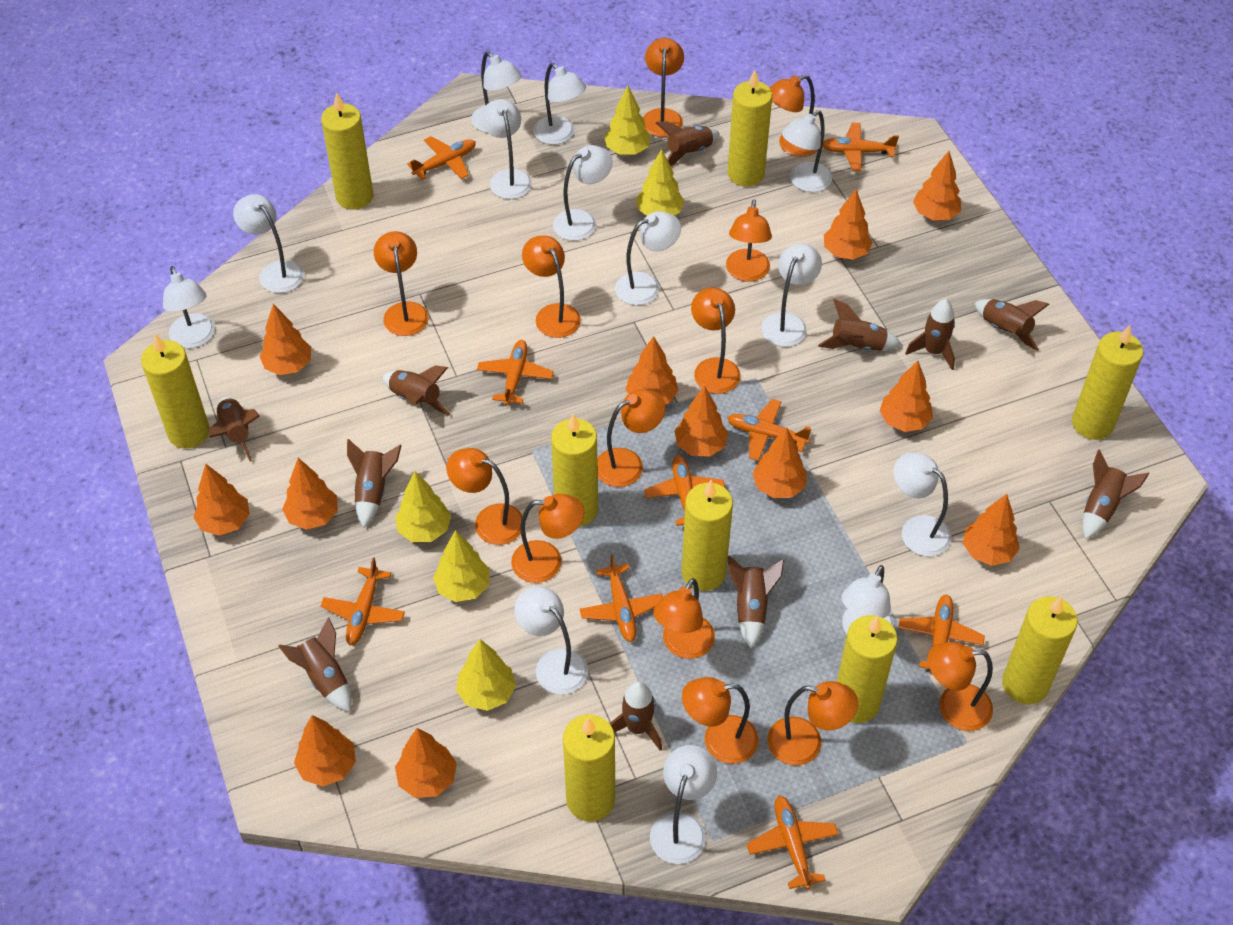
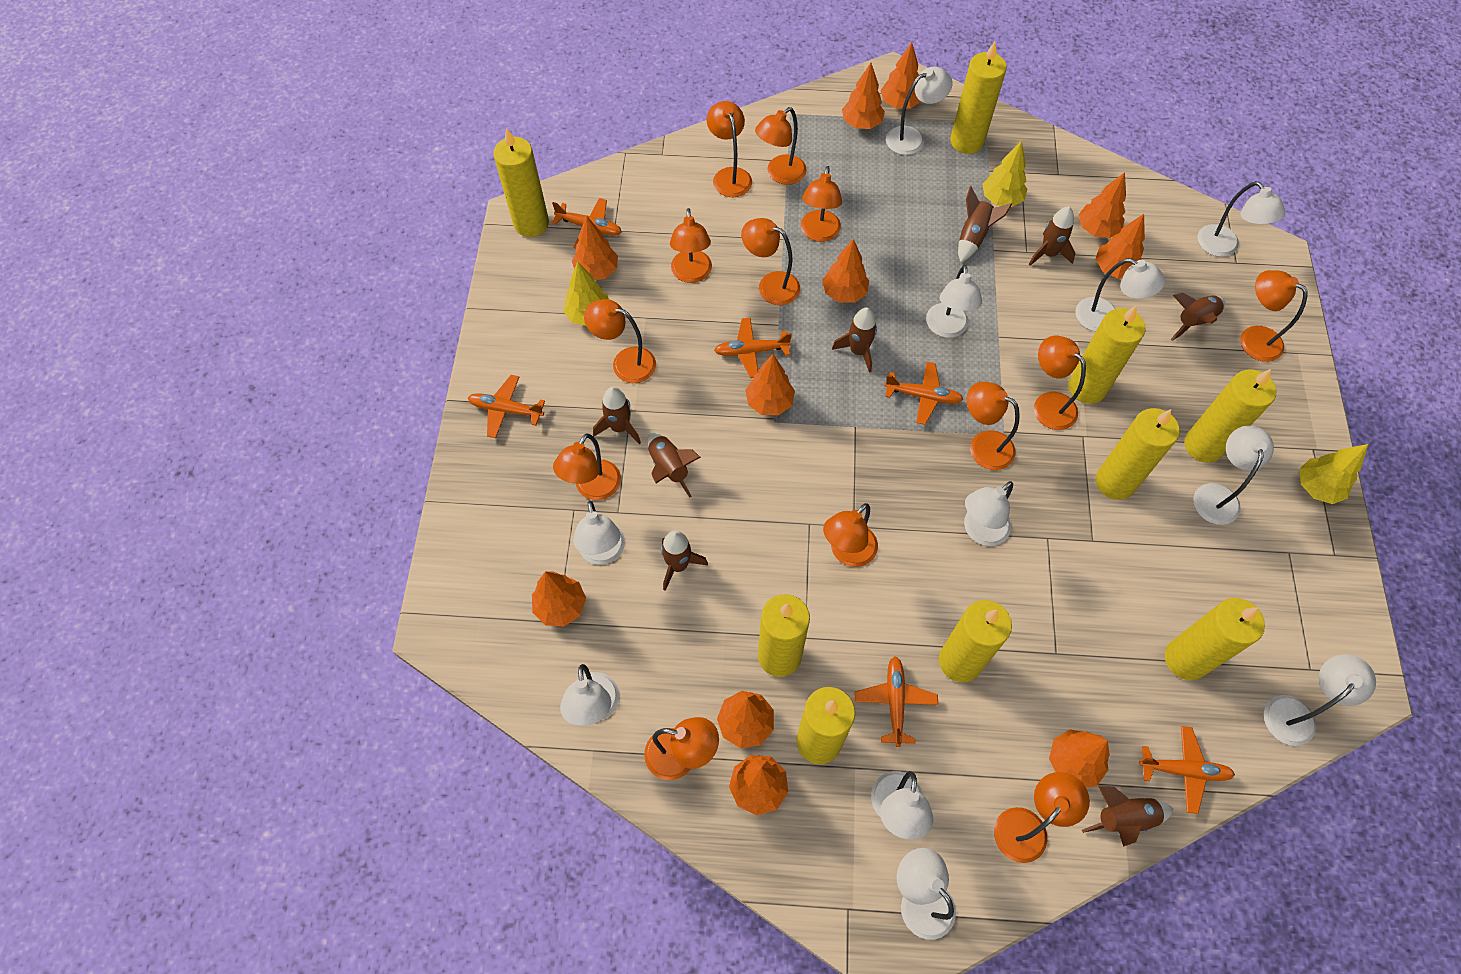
brown rocket: 11 -> 8
orange plane: 9 -> 6
orange tree: 12 -> 11
white lamp: 13 -> 11
yellow tree: 5 -> 3

